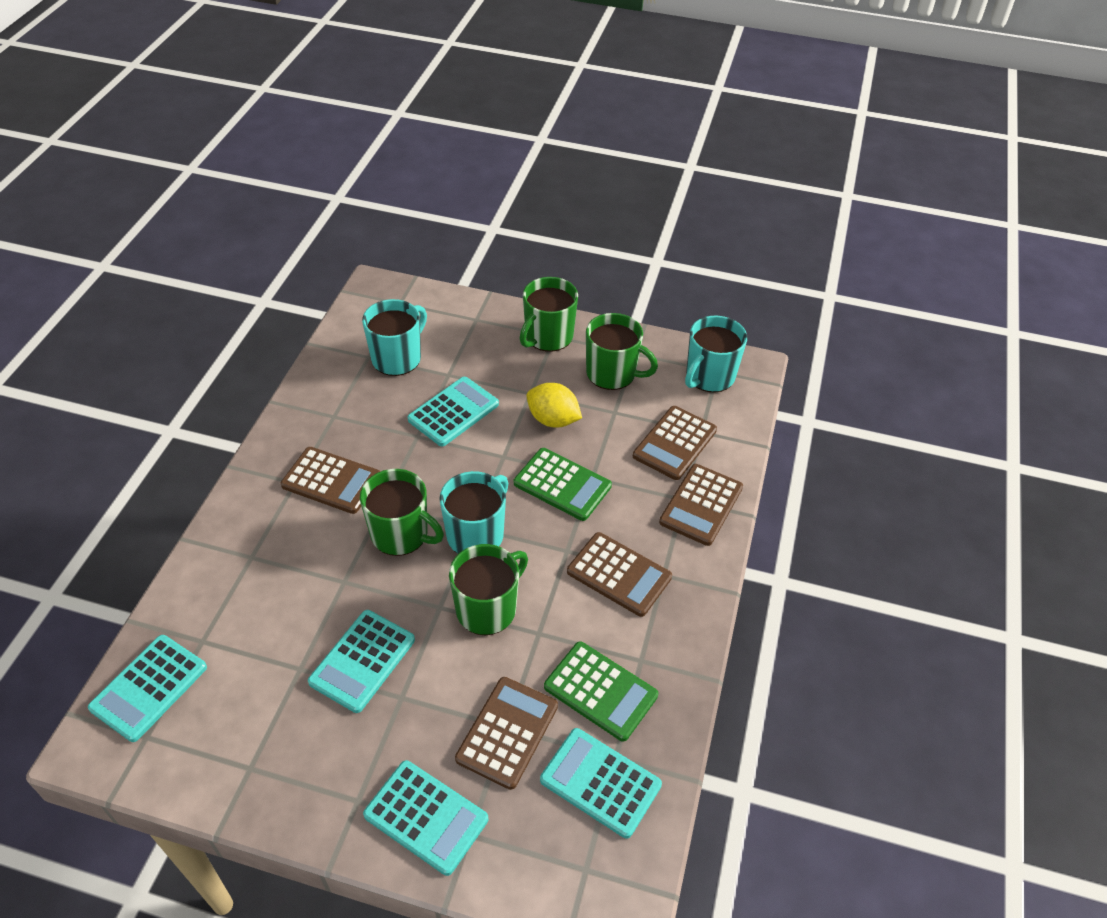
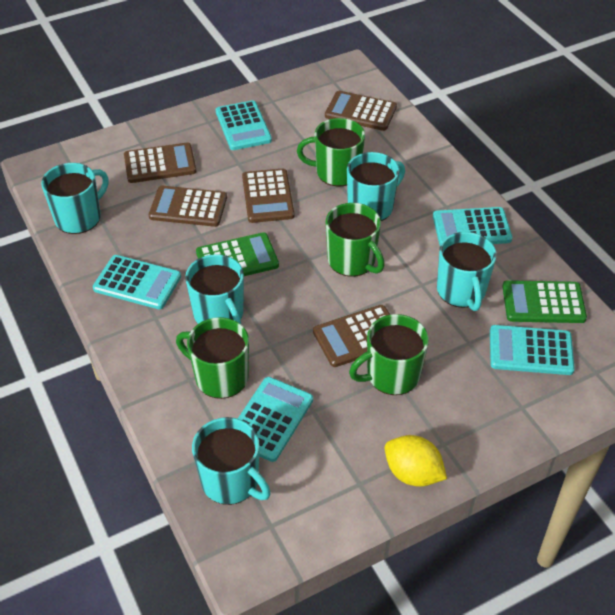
turquoise mug: 3 -> 5

